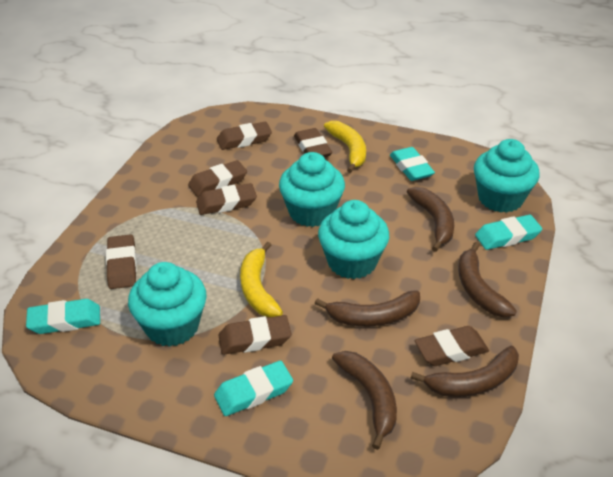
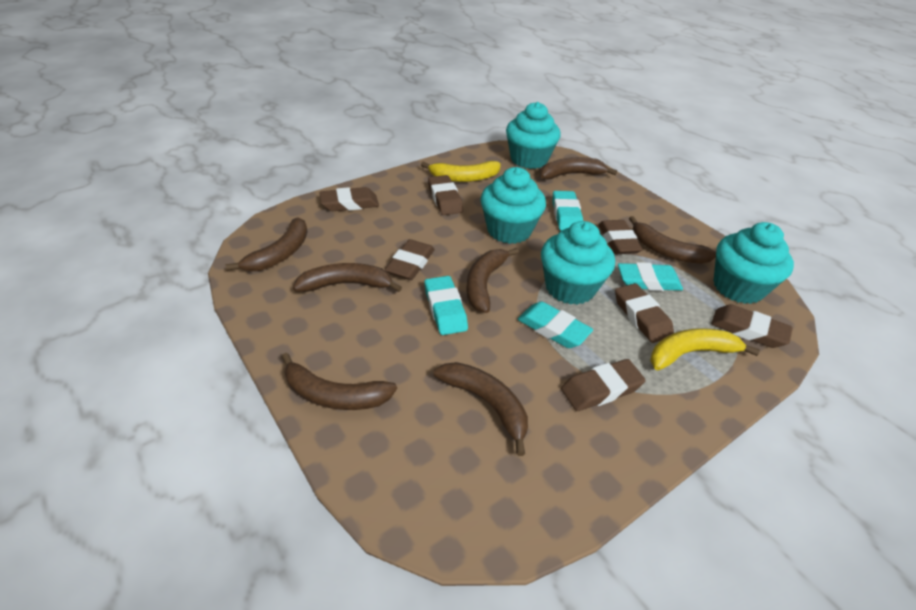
brown banana: 5 -> 7

